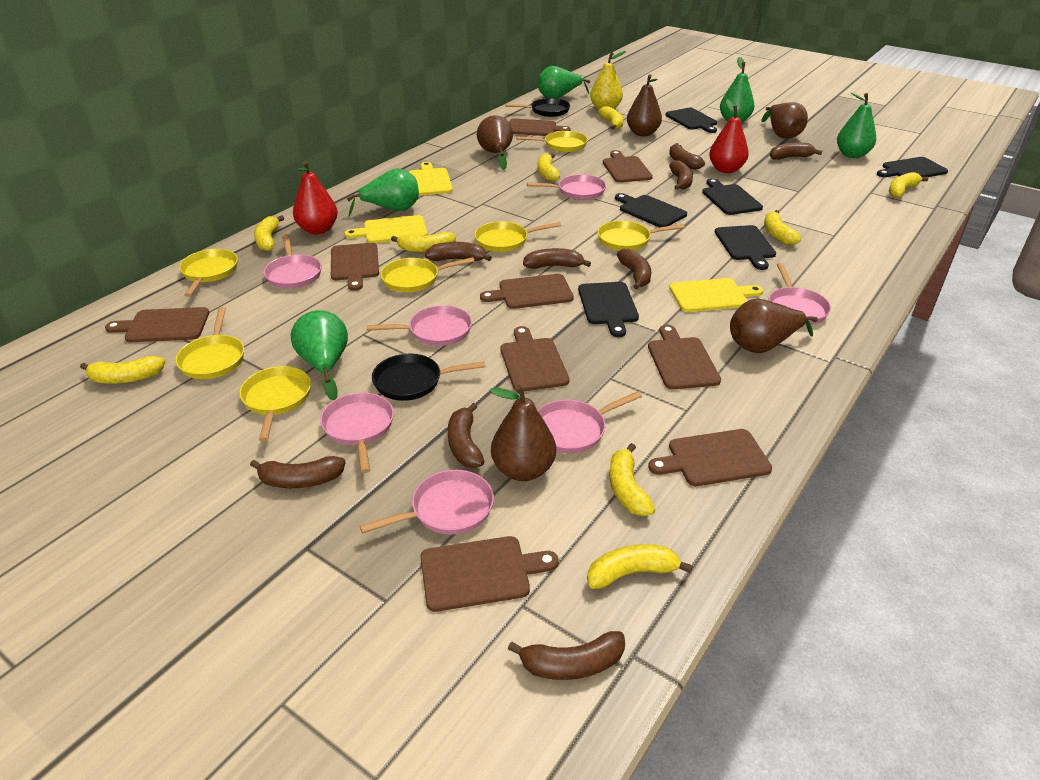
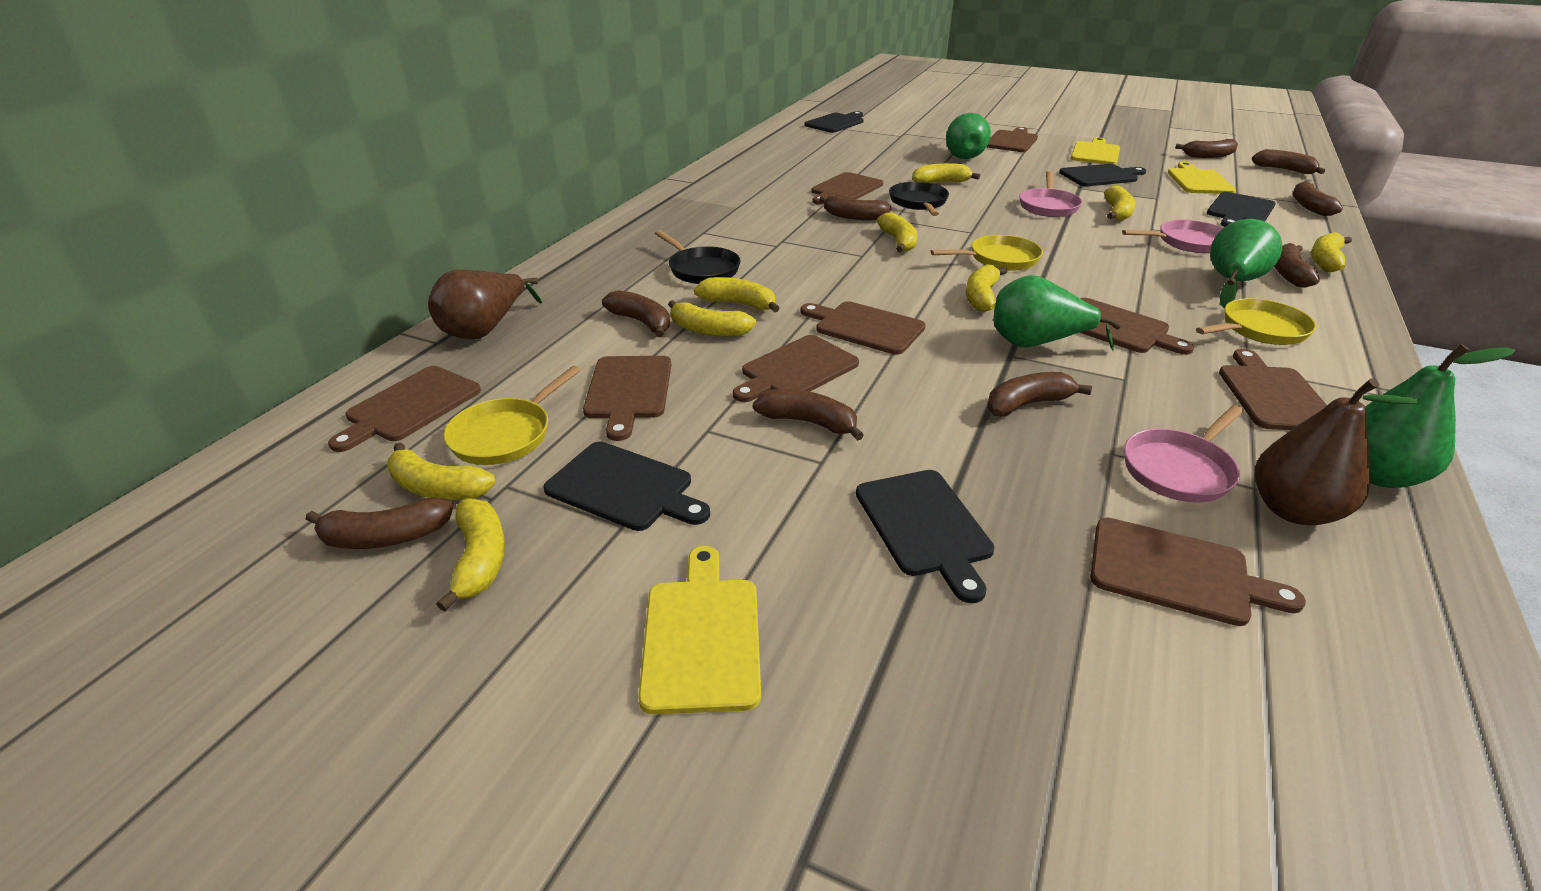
black cutting board: 6 -> 5
brown pear: 5 -> 2
green pear: 5 -> 4
pink pan: 7 -> 3
red pear: 2 -> 0
yellow pan: 7 -> 3
yellow pear: 1 -> 0

